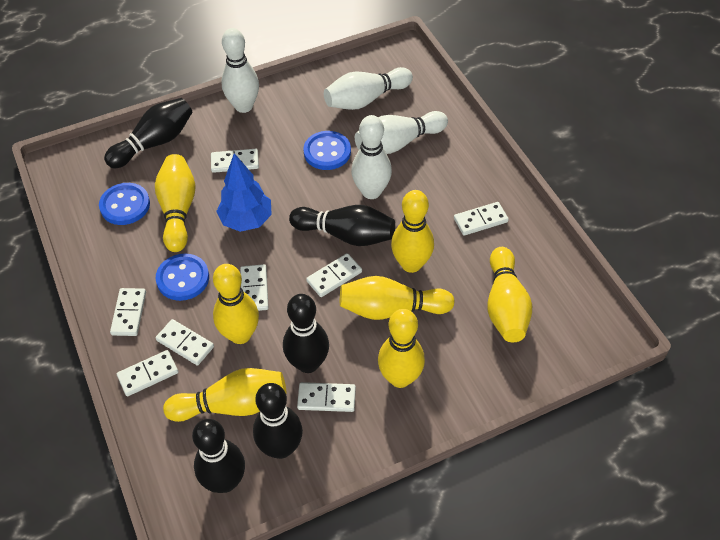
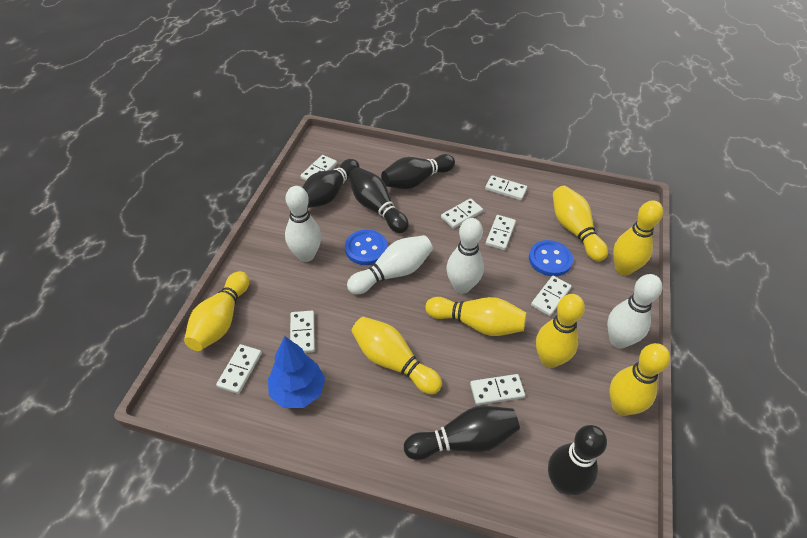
blue button: 3 -> 2

